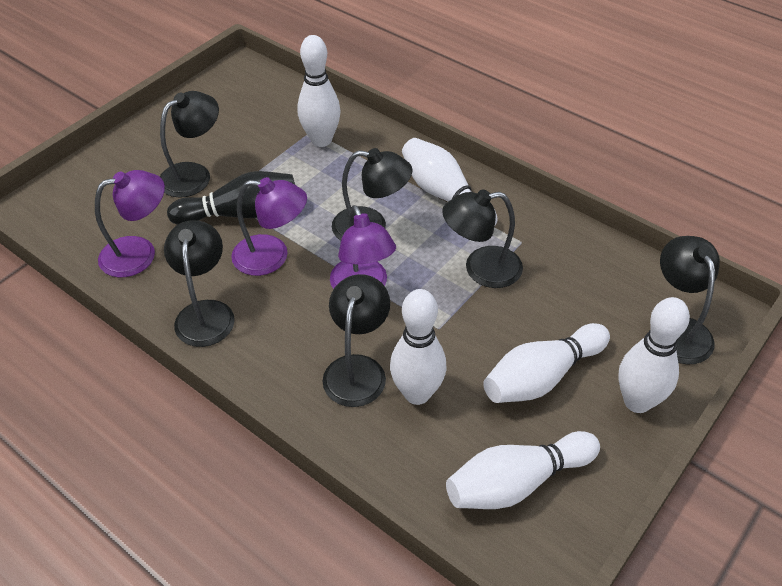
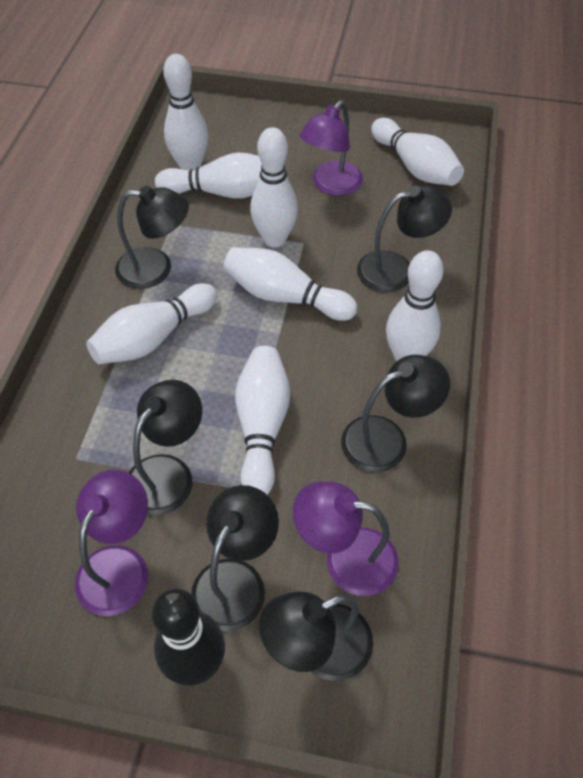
white bowling pin: 6 -> 8

